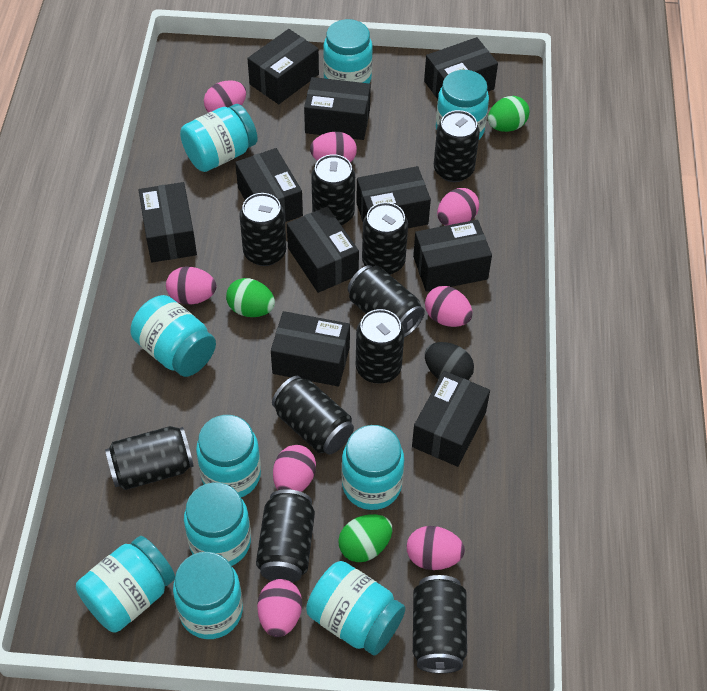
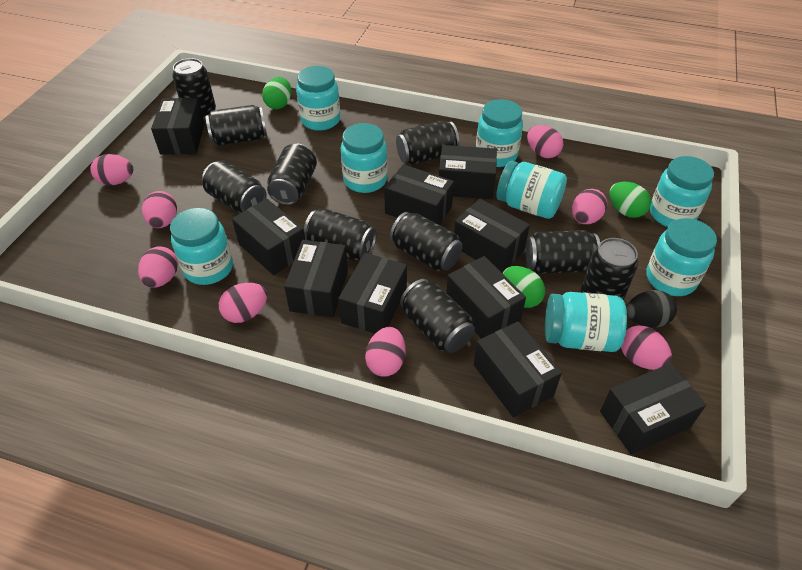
turquoise jar: 10 -> 8

